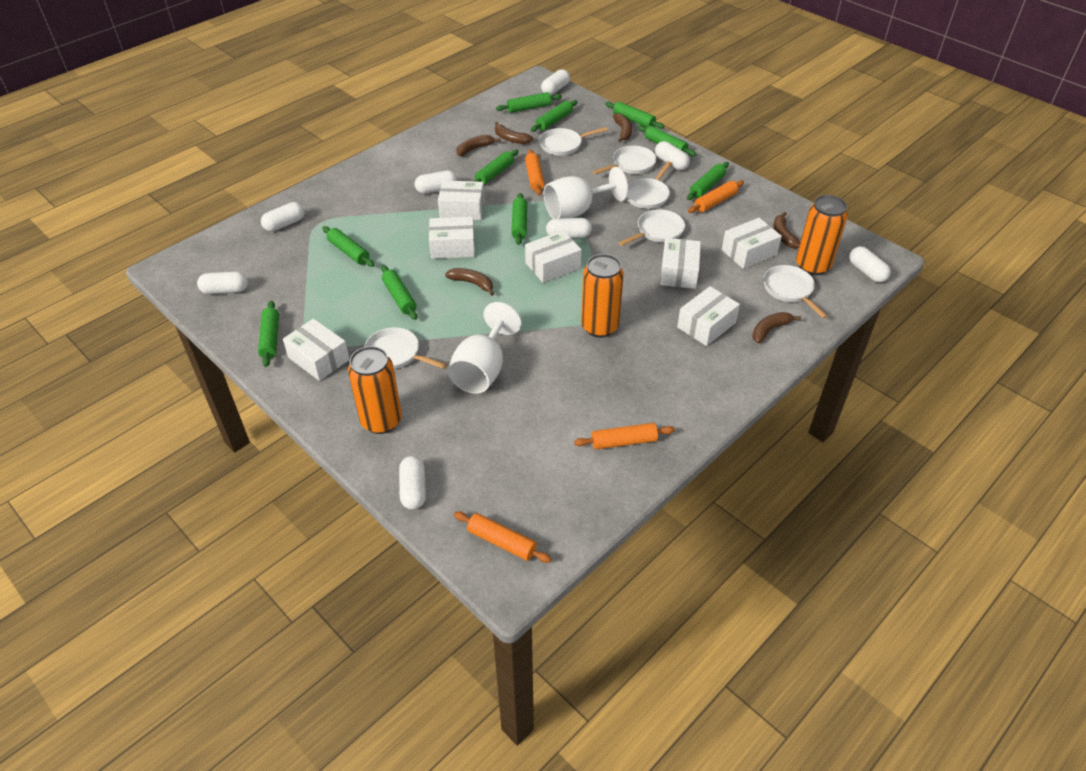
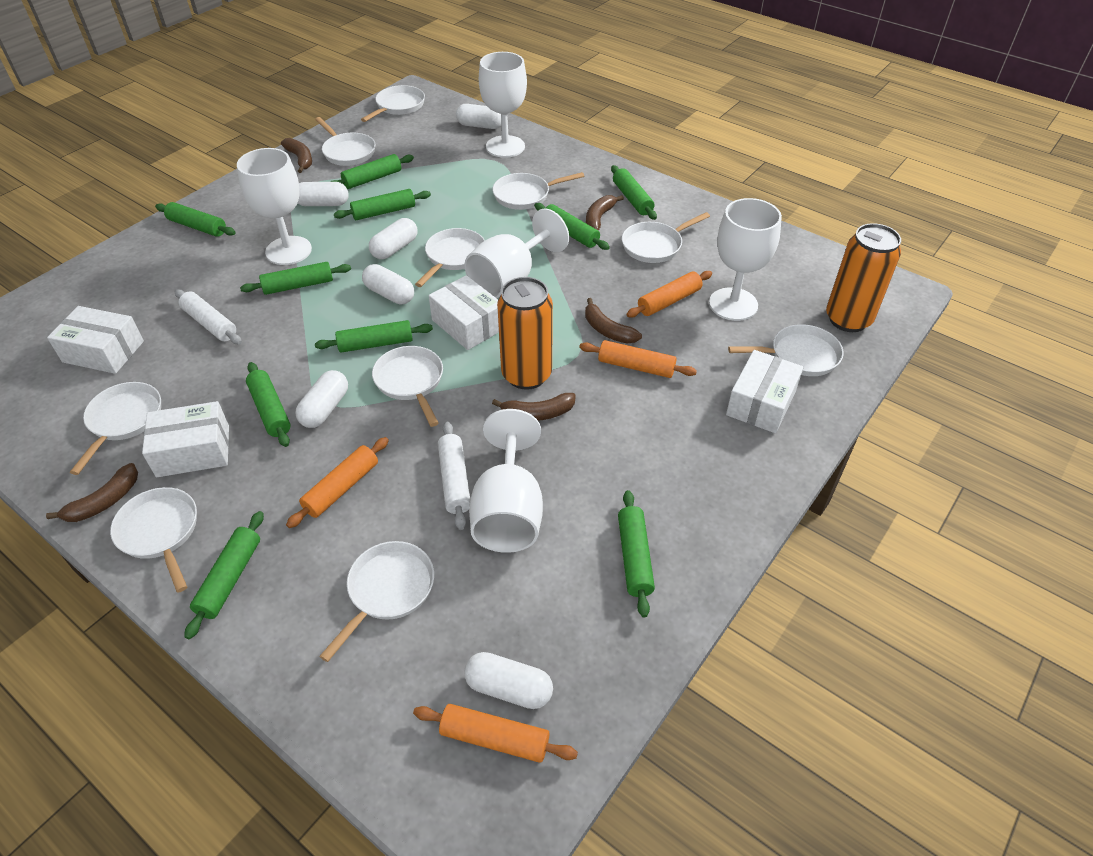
brown banana: 6 -> 5
orange can: 3 -> 2
white box: 7 -> 4
white capsule: 8 -> 6
white goblet: 2 -> 5
white pan: 6 -> 10
white rolling pin: 0 -> 2

